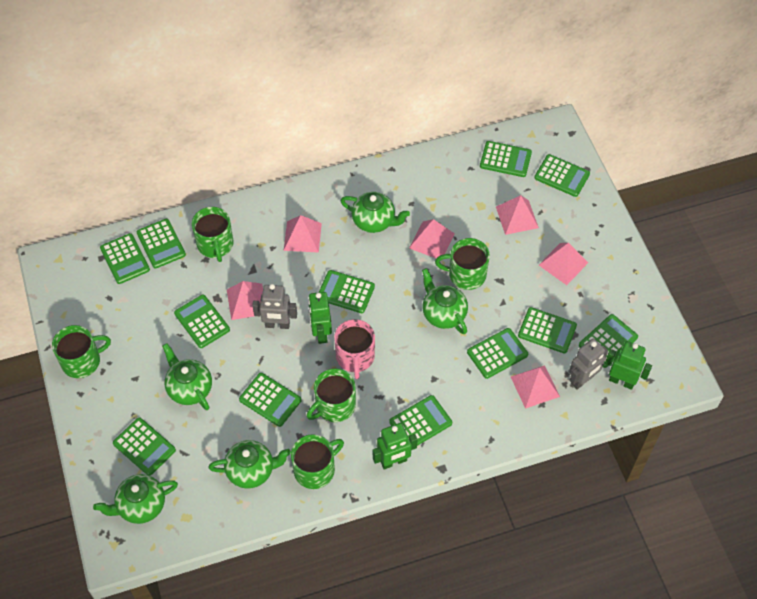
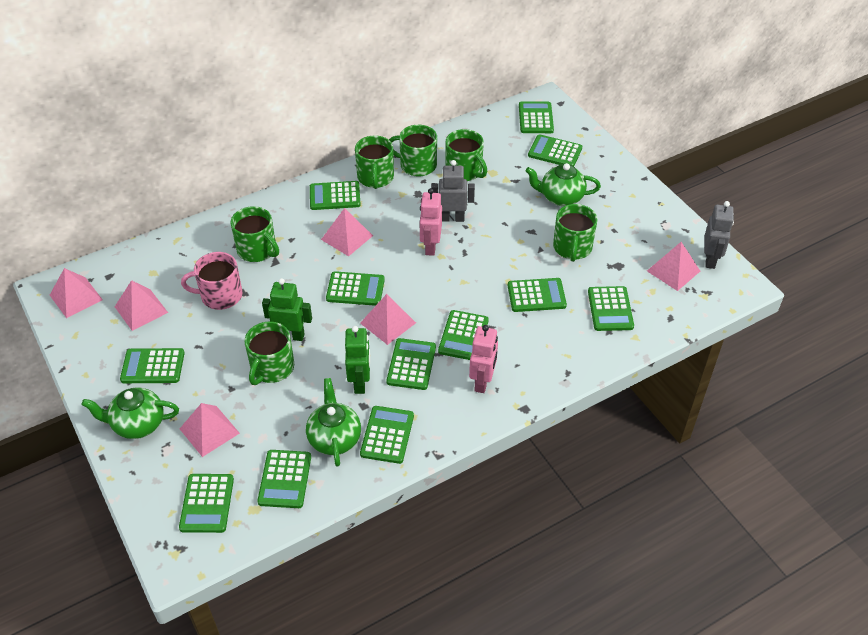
green mug: 5 -> 6
green robot: 3 -> 2
green teapot: 5 -> 3
pink robot: 0 -> 2

